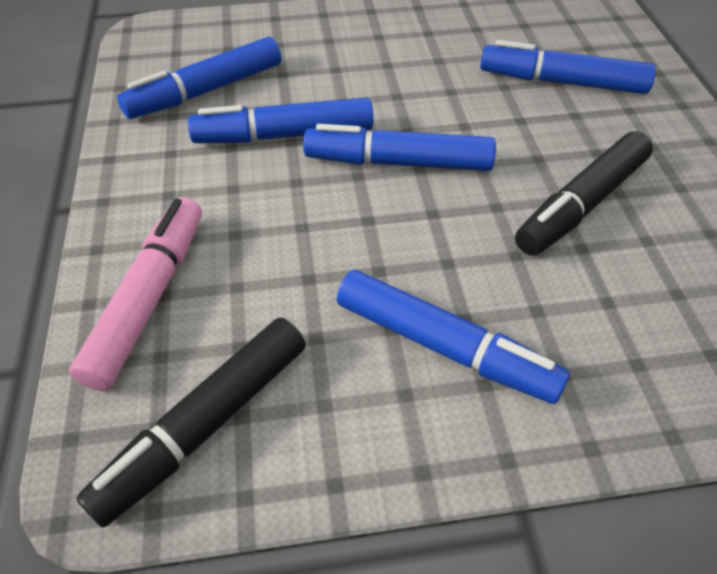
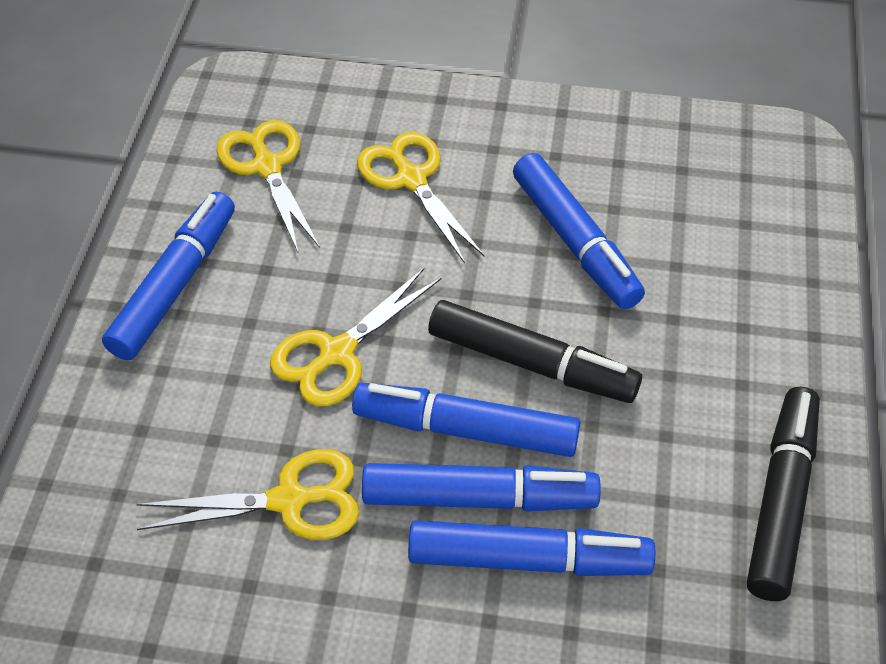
pink marker: 1 -> 0
yellow scissors: 0 -> 4

